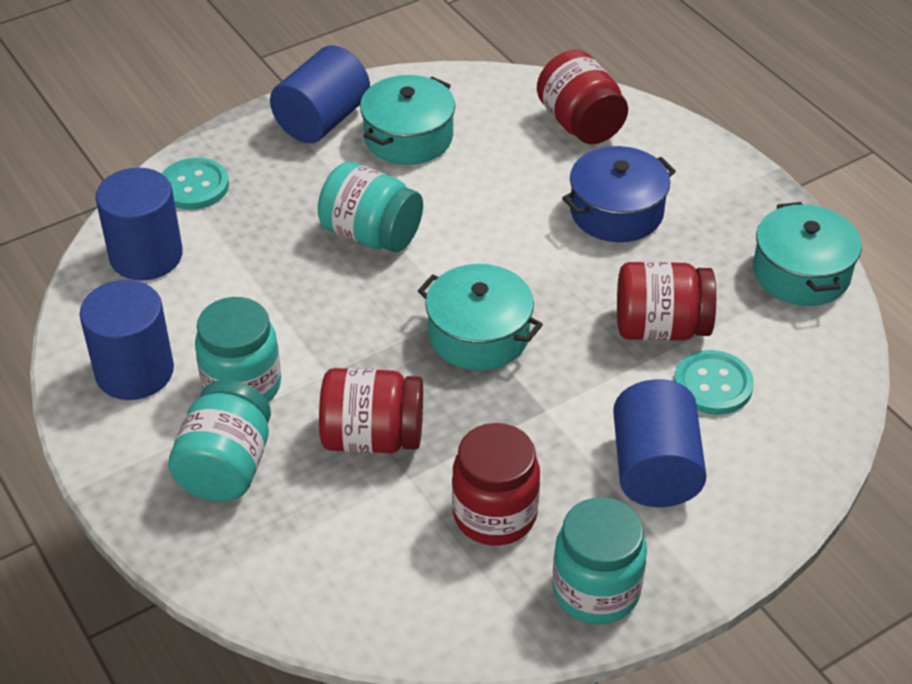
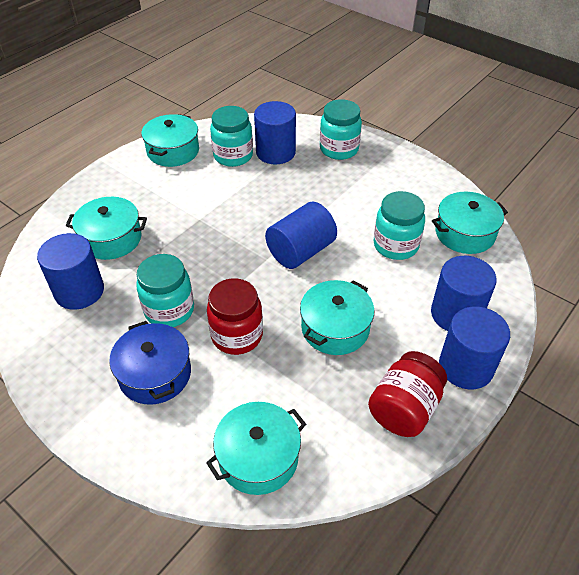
blue cylinder: 4 -> 5
red jar: 4 -> 2
turquoise button: 2 -> 0
turquoise pot: 3 -> 5

